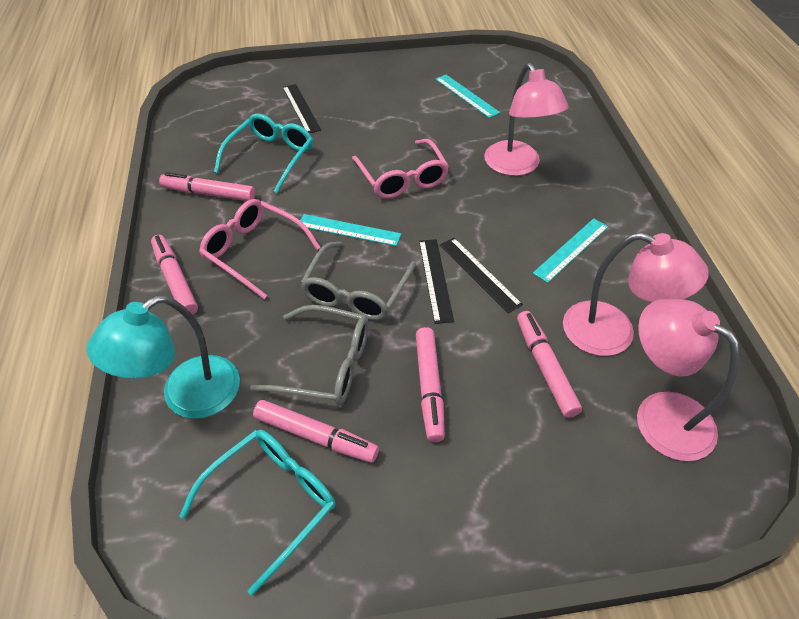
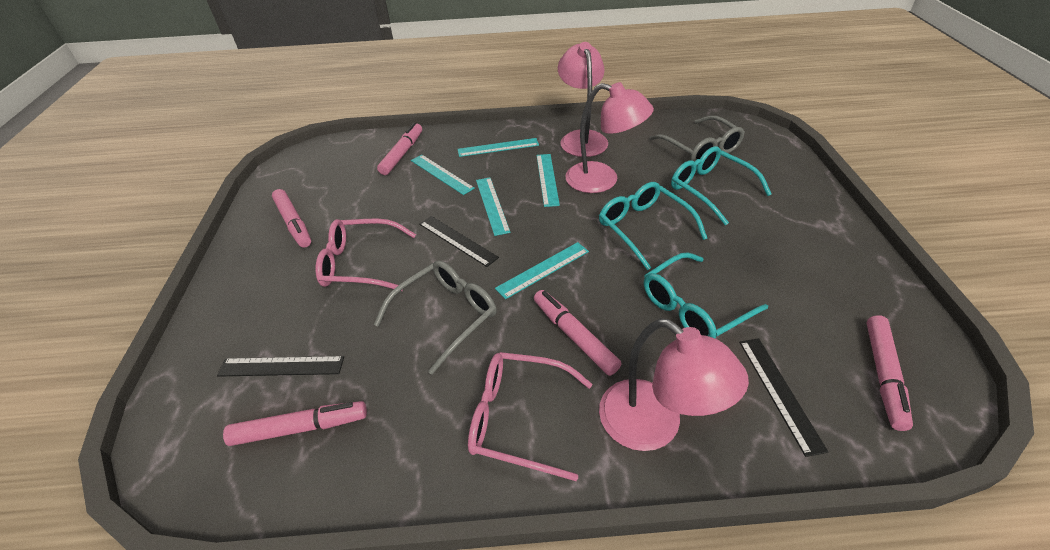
turquoise glasses: 2 -> 3
turquoise lamp: 1 -> 0
turquoise ruler: 3 -> 5

